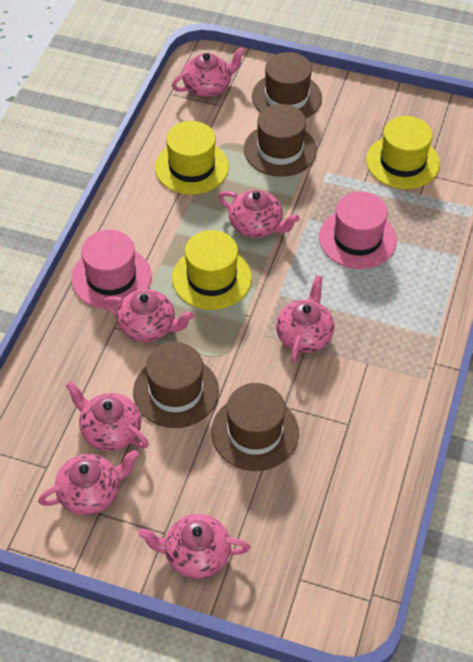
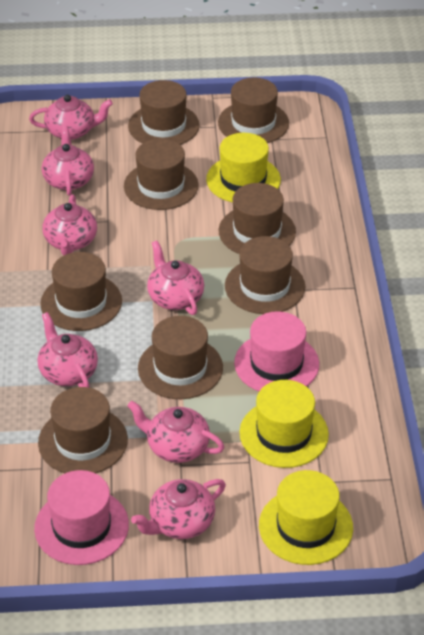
brown hat: 4 -> 8

